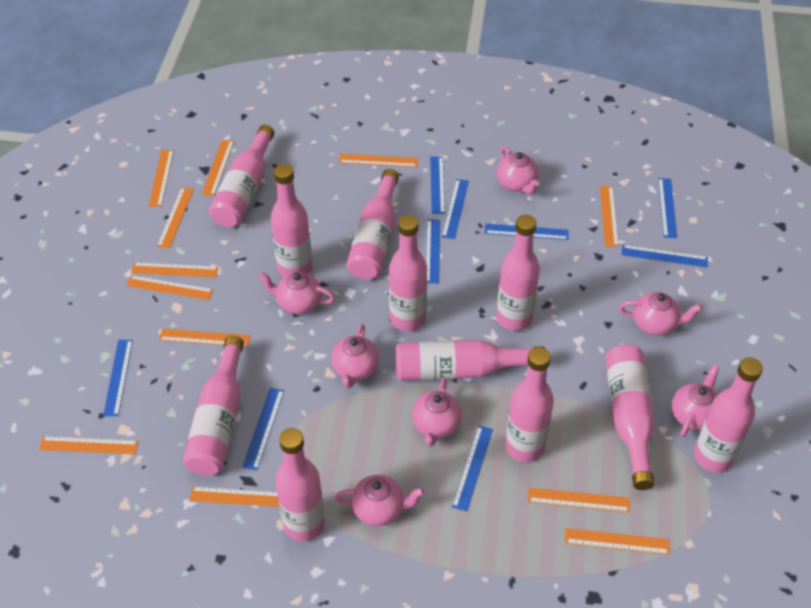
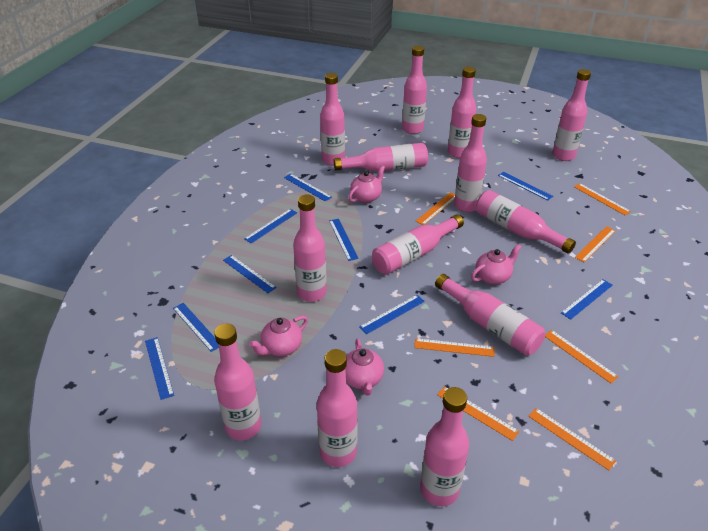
orange ruler: 12 -> 7
pink bottle: 11 -> 13
pink teapot: 7 -> 4

